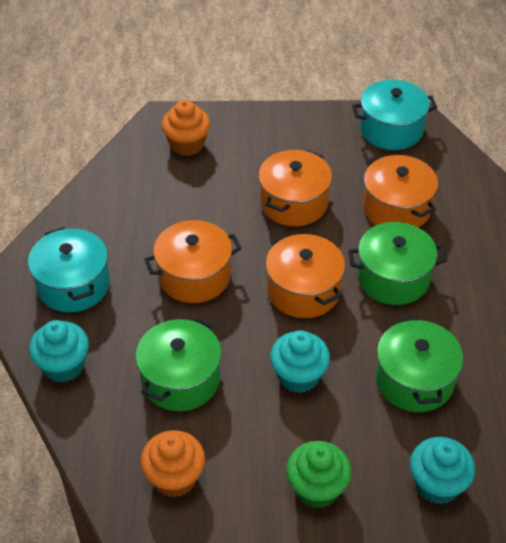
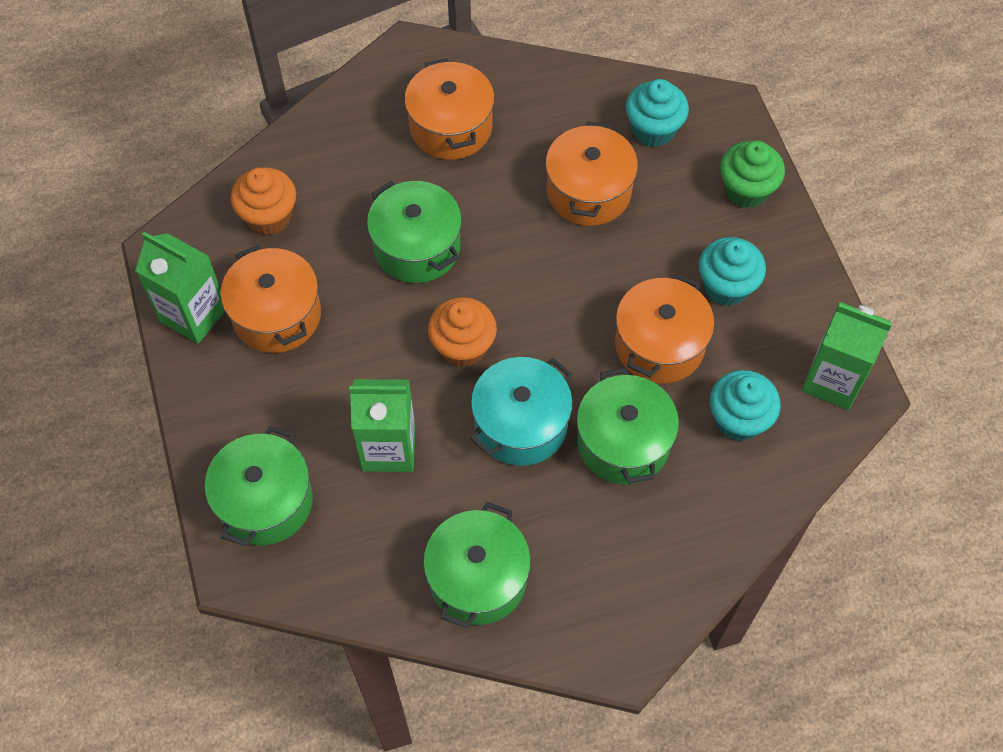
green carton: 0 -> 3
green pot: 3 -> 4
turquoise pot: 2 -> 1

